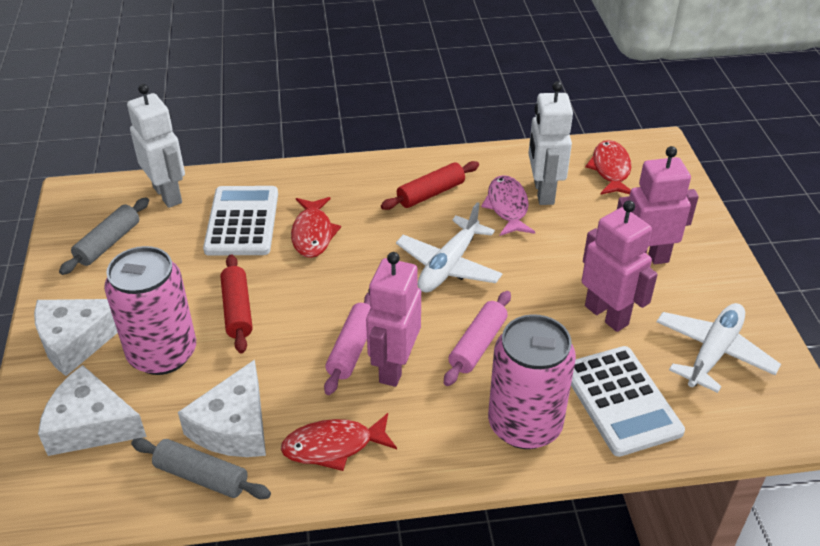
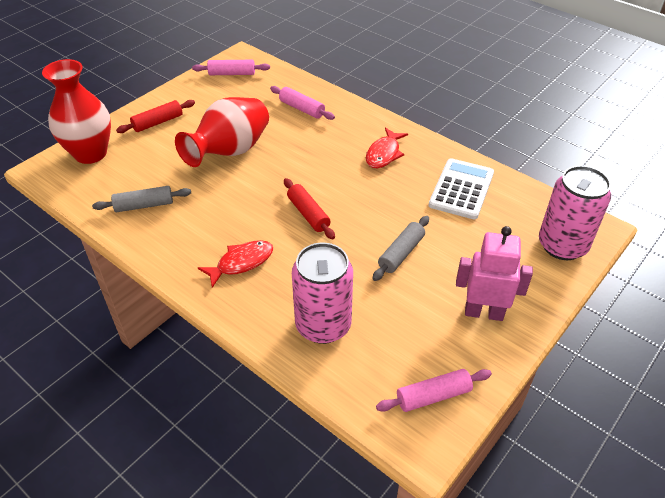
pink fish: 1 -> 0
pink robot: 3 -> 1
pink rolling pin: 2 -> 3
red fish: 3 -> 2
red vase: 0 -> 2
white calculator: 2 -> 1
white cheese: 3 -> 0
white plane: 2 -> 0
white robot: 2 -> 0

